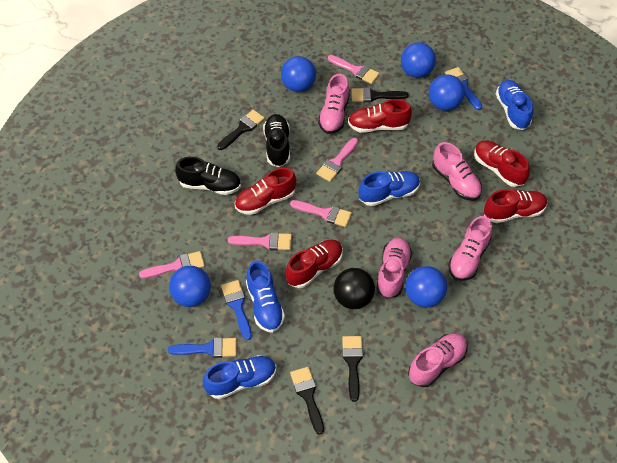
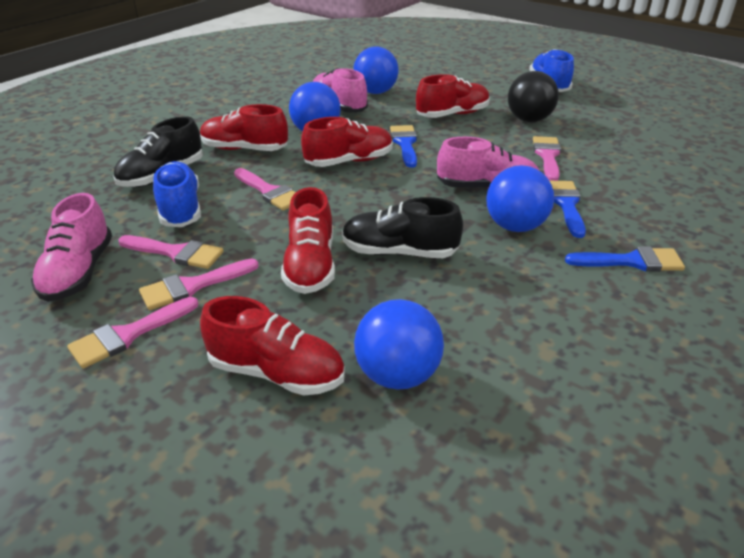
black brush: 4 -> 0
blue ball: 5 -> 4
blue shoe: 4 -> 2
pink shoe: 5 -> 3

